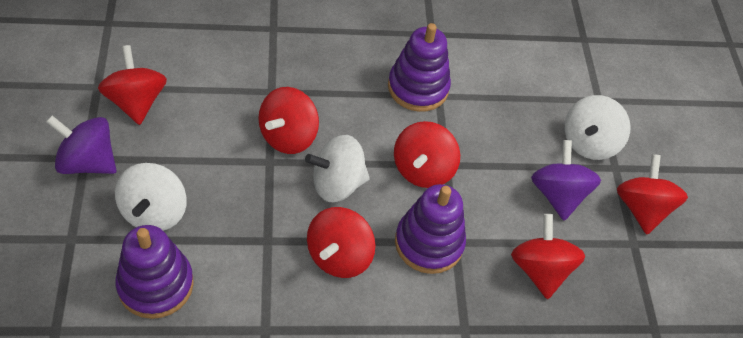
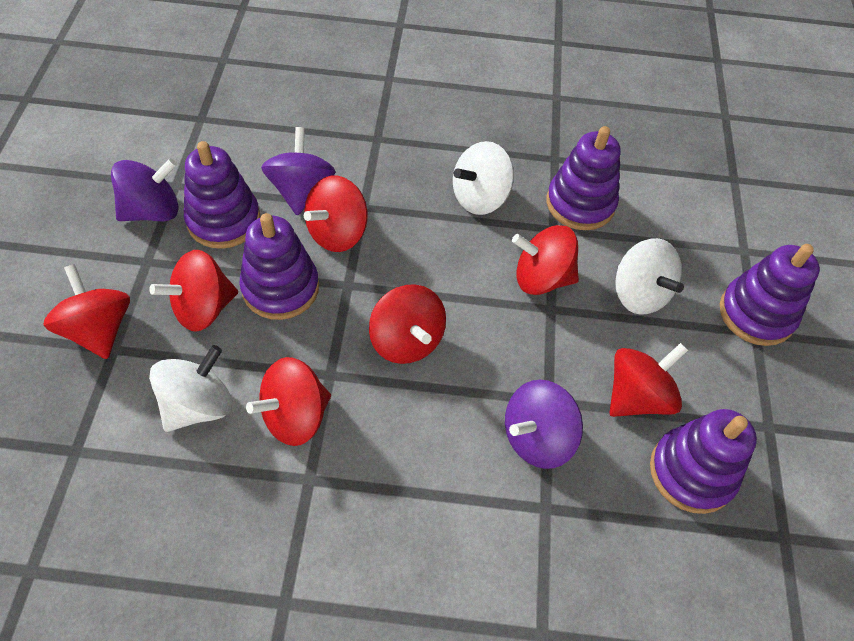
purple spinning top: 2 -> 3
purple stacking toy: 3 -> 5
red spinning top: 6 -> 7

